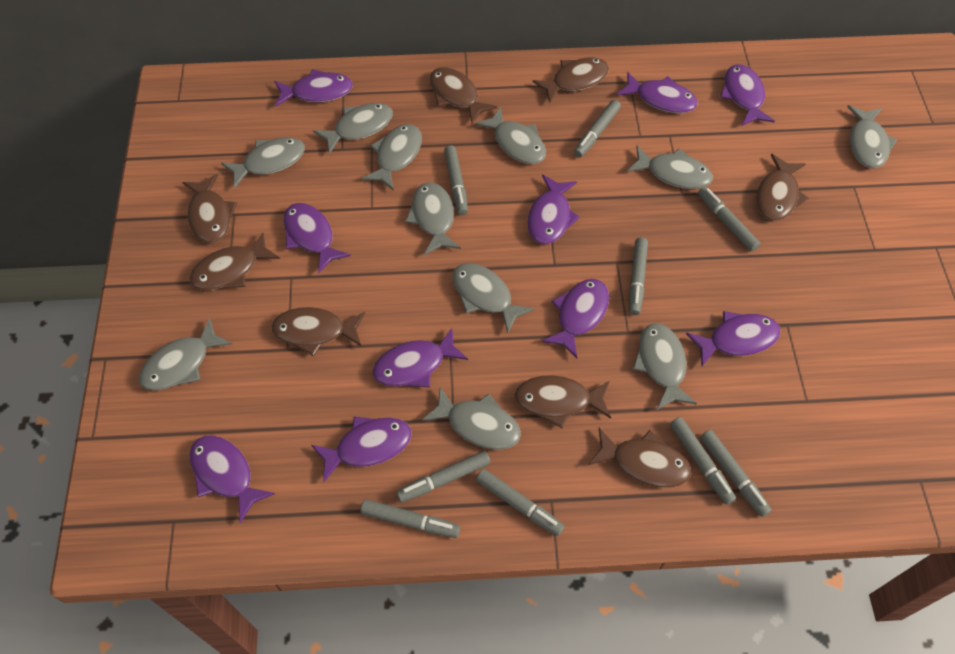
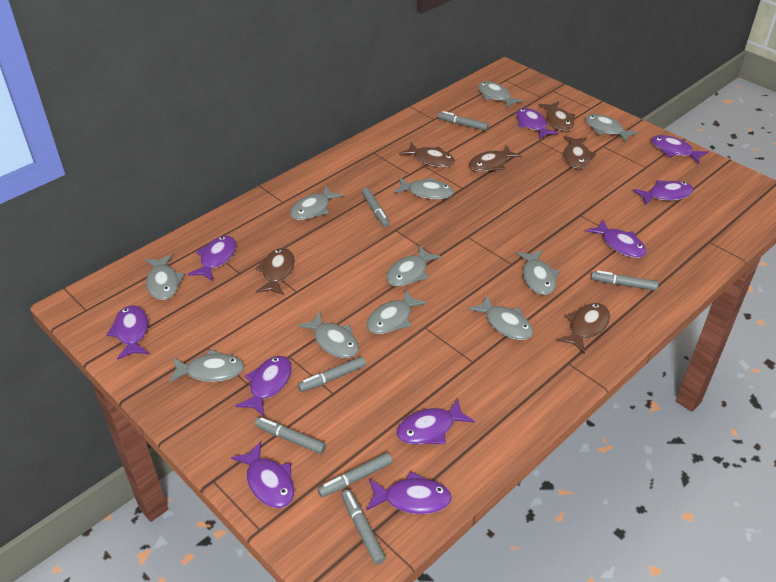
brown fish: 8 -> 6
grey marker: 9 -> 7

